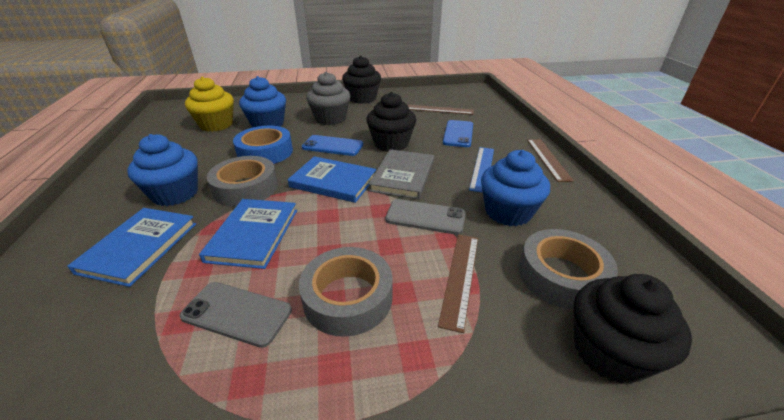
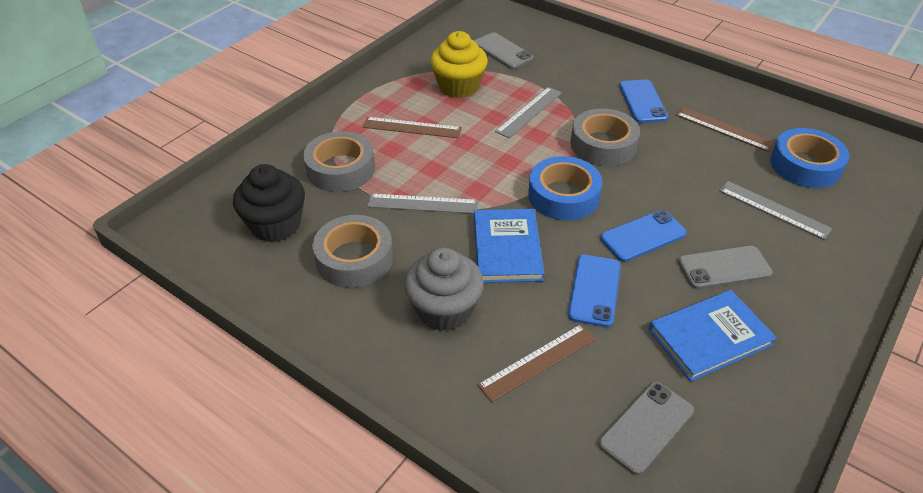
black cupcake: 3 -> 1
blue book: 3 -> 2
blue cupcake: 3 -> 0
blue phone: 2 -> 3
blue ruler: 1 -> 0
blue tape: 1 -> 2
grey book: 1 -> 0
grey phone: 2 -> 3
grey ruler: 0 -> 3

